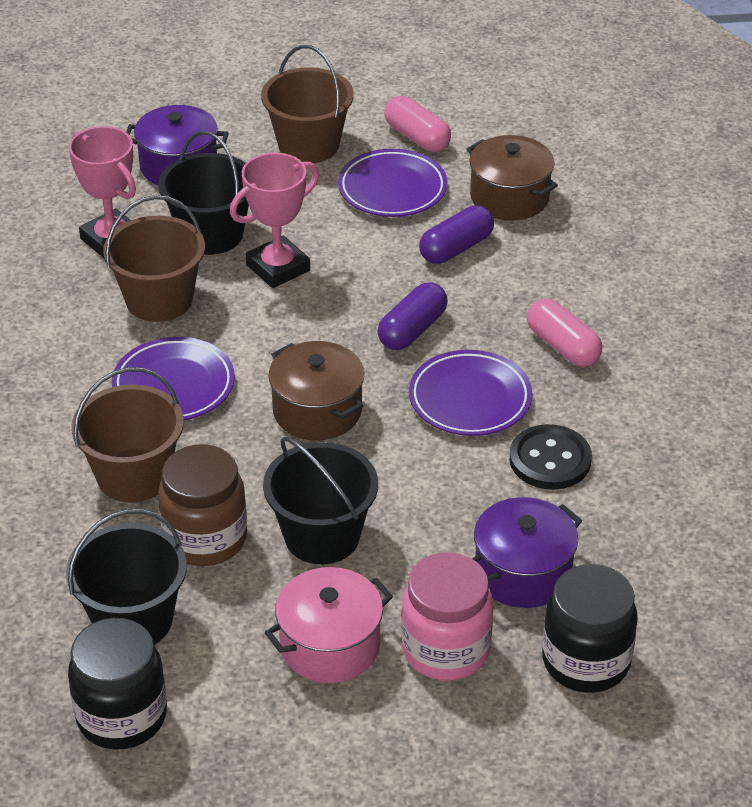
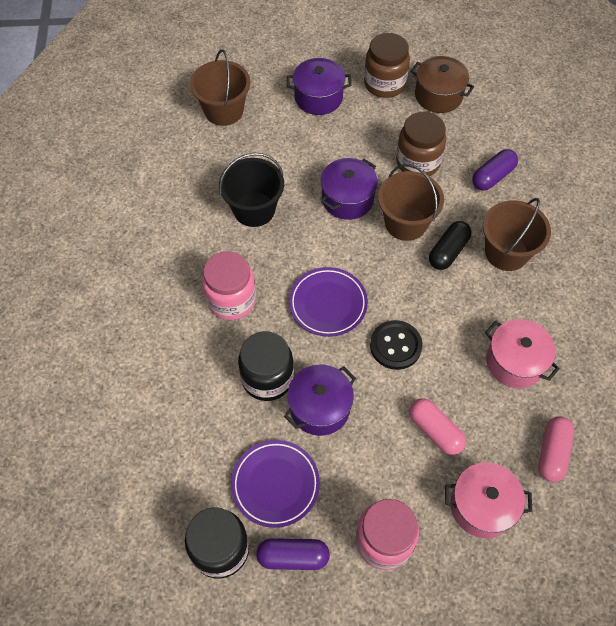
black bucket: 3 -> 1
black capsule: 0 -> 1
brown jar: 1 -> 2
brown pot: 2 -> 1
pink jar: 1 -> 2
pink pot: 1 -> 2
pink trophy: 2 -> 0
purple plate: 3 -> 2
purple pot: 2 -> 3

